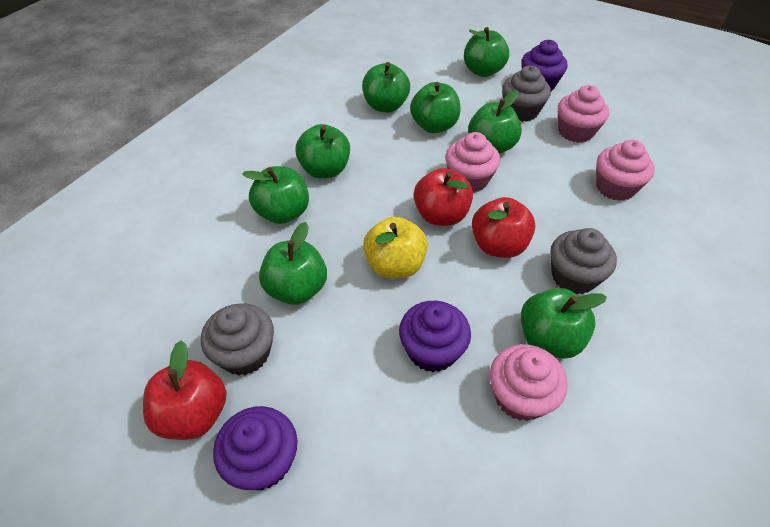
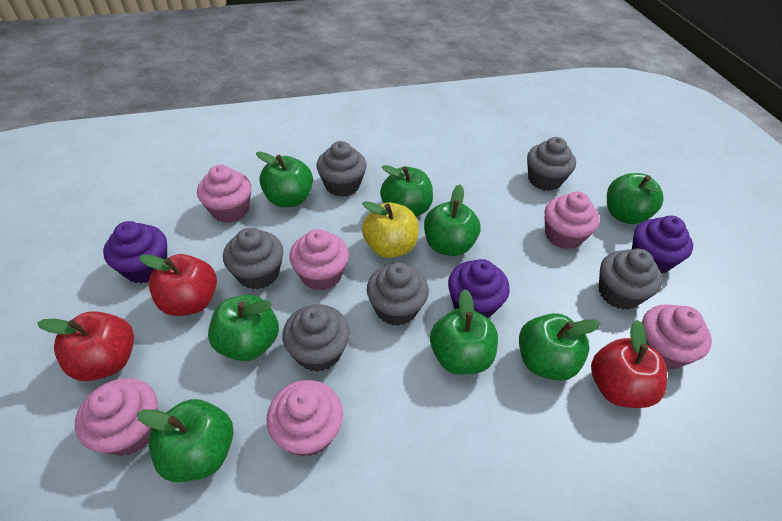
grey cupcake: 3 -> 6
pink cupcake: 4 -> 6

